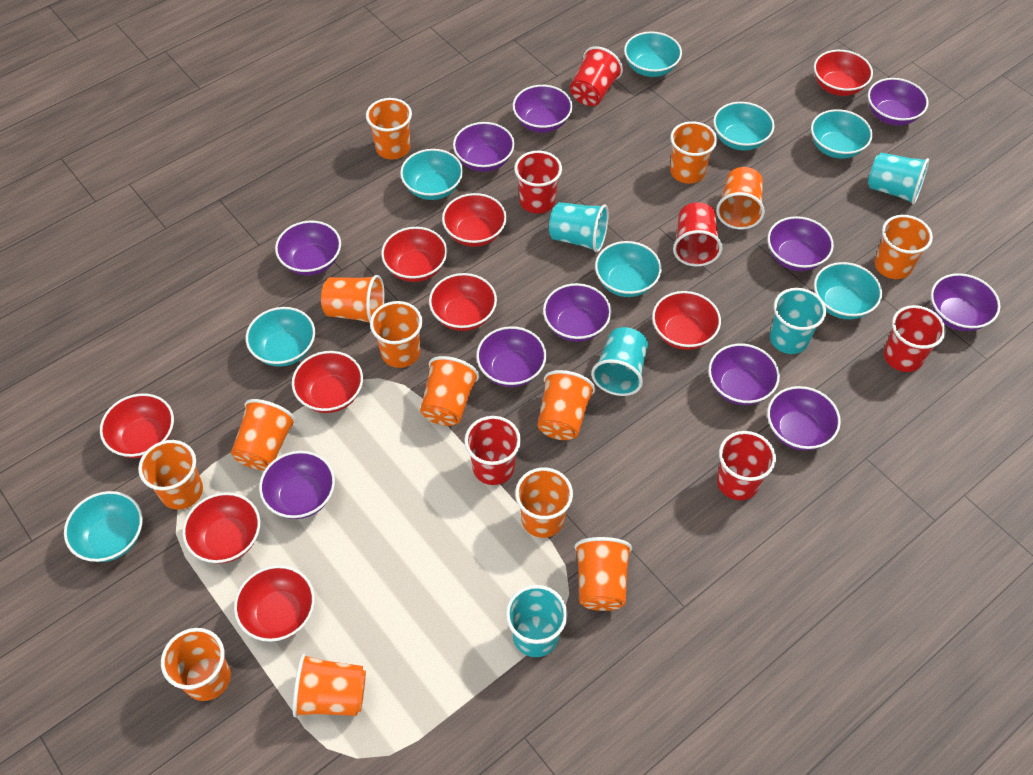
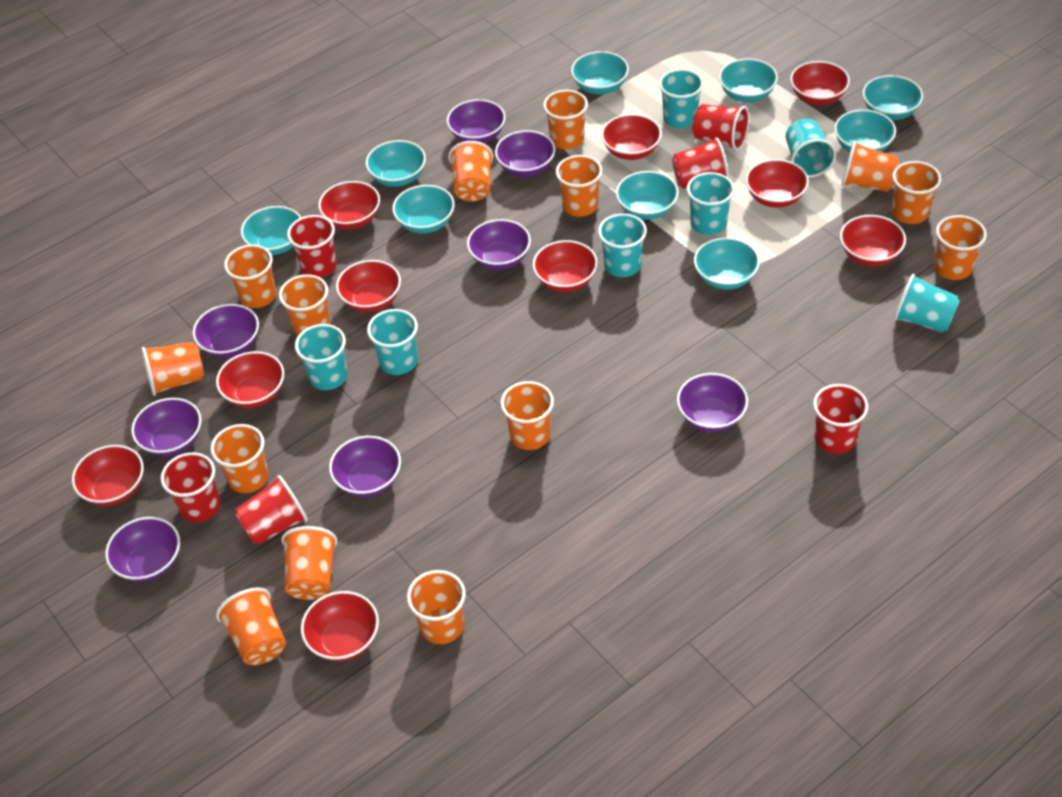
purple bowl: 11 -> 8
red bowl: 9 -> 10
turquoise bowl: 8 -> 9
turquoise cup: 5 -> 7

